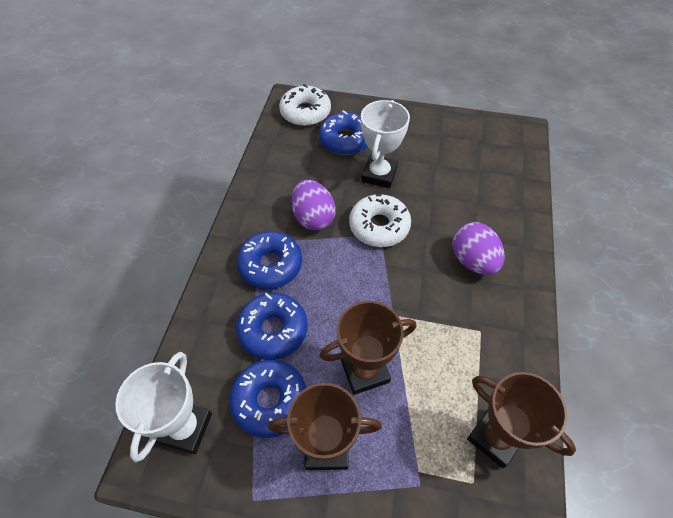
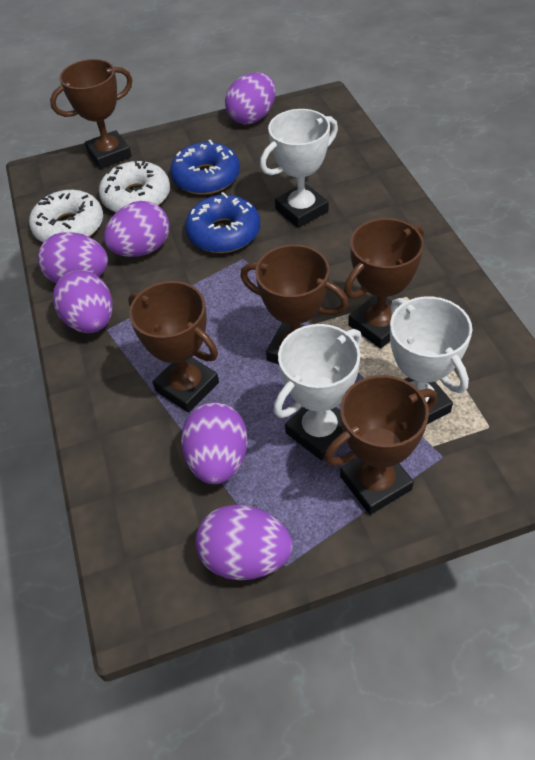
blue donut: 4 -> 2
brown trophy: 3 -> 5
purple egg: 2 -> 6
white trophy: 2 -> 3

